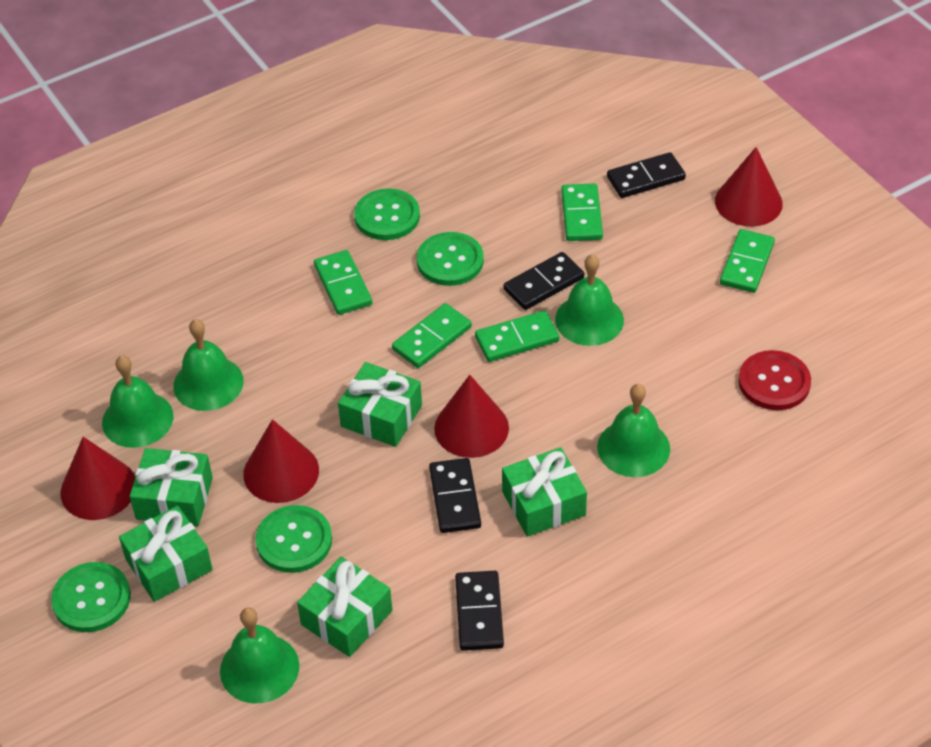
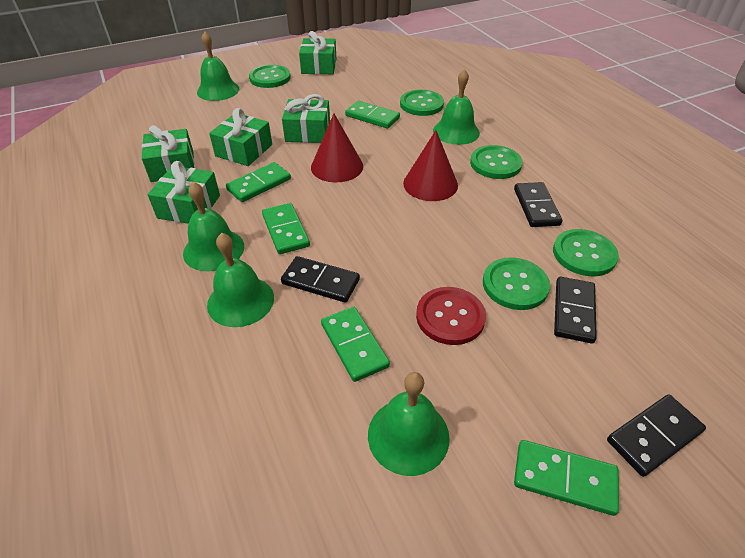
green button: 4 -> 5
red cone: 4 -> 2

